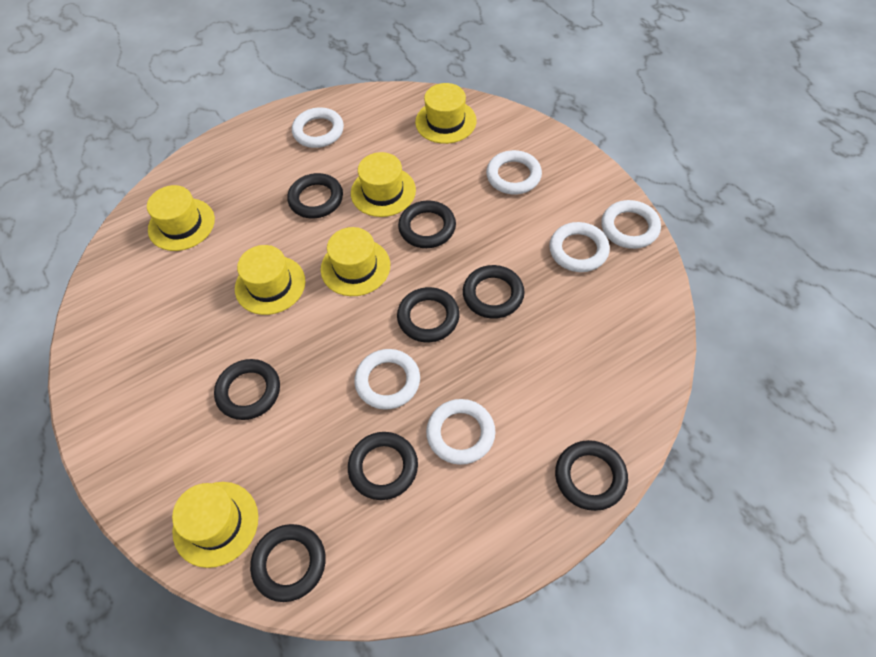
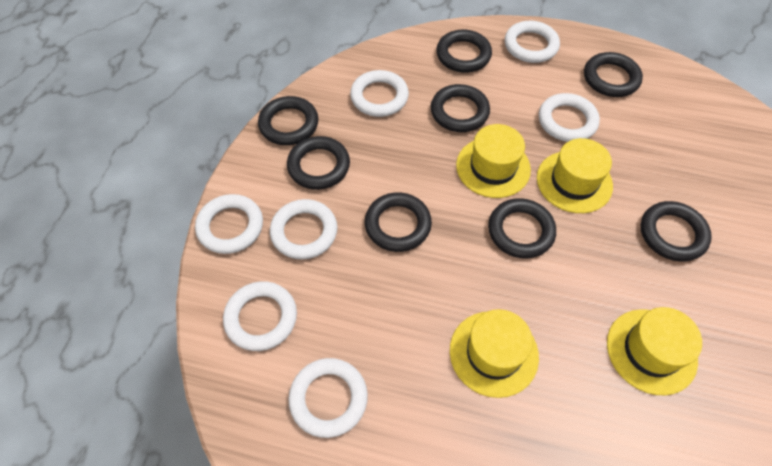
white ring: 6 -> 7
yellow hat: 6 -> 4

